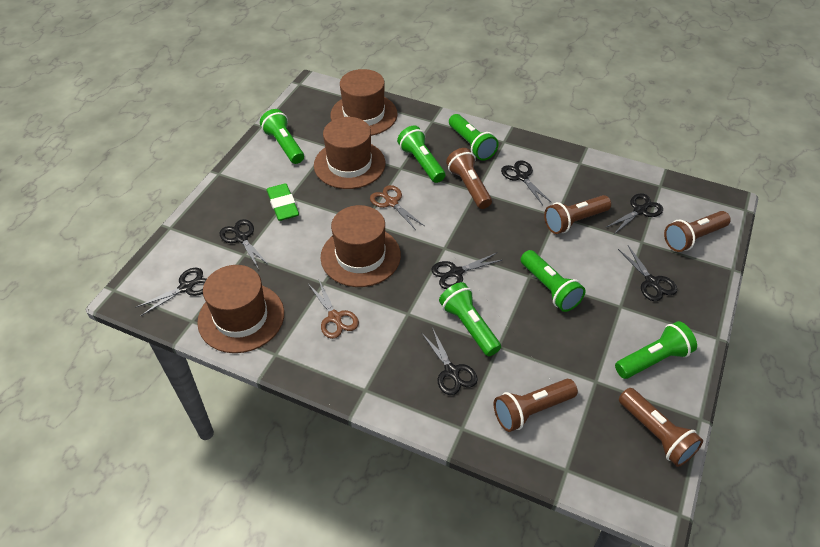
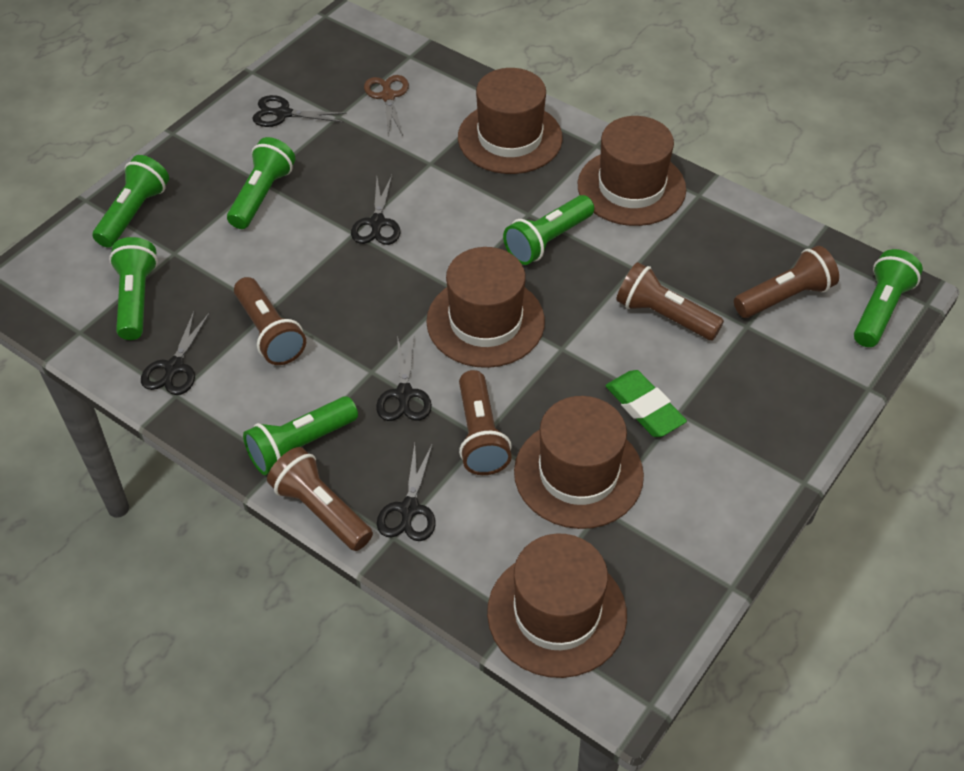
black scissors: 7 -> 5
brown hat: 4 -> 5
brown scissors: 2 -> 1

